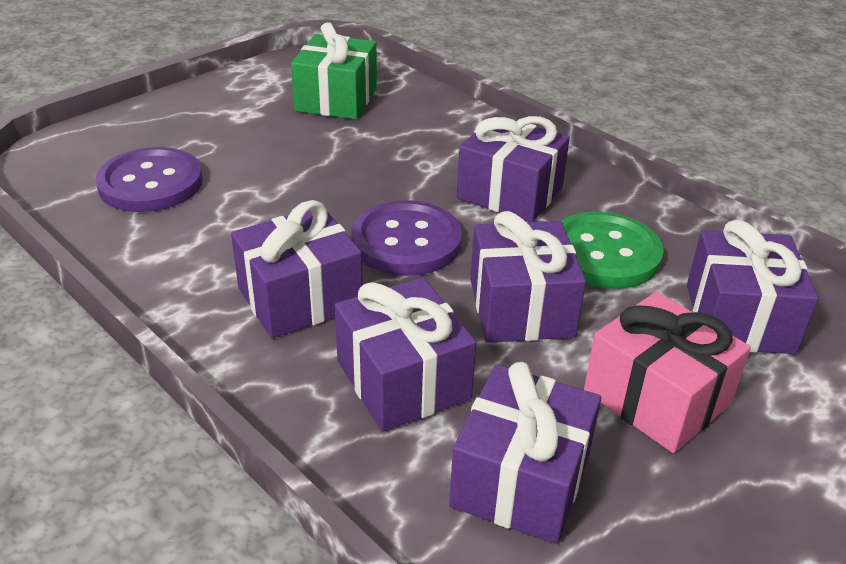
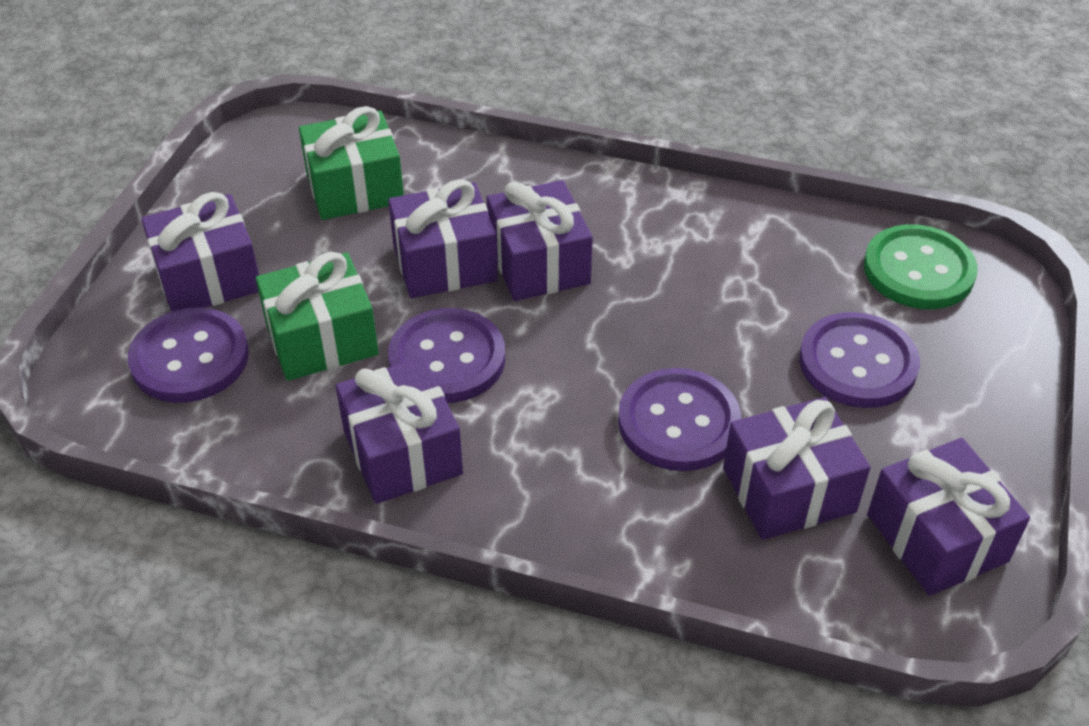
green gift: 1 -> 2
pink gift: 1 -> 0
purple button: 2 -> 4

